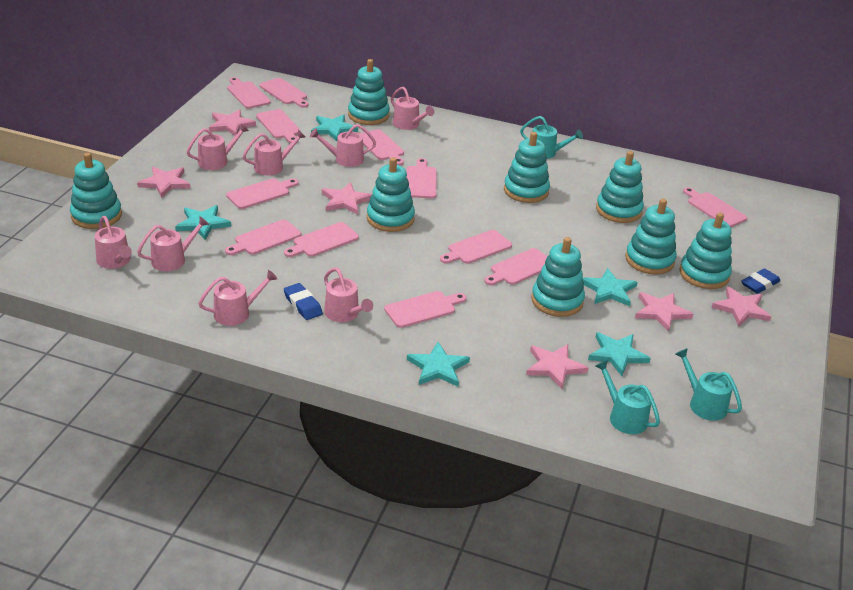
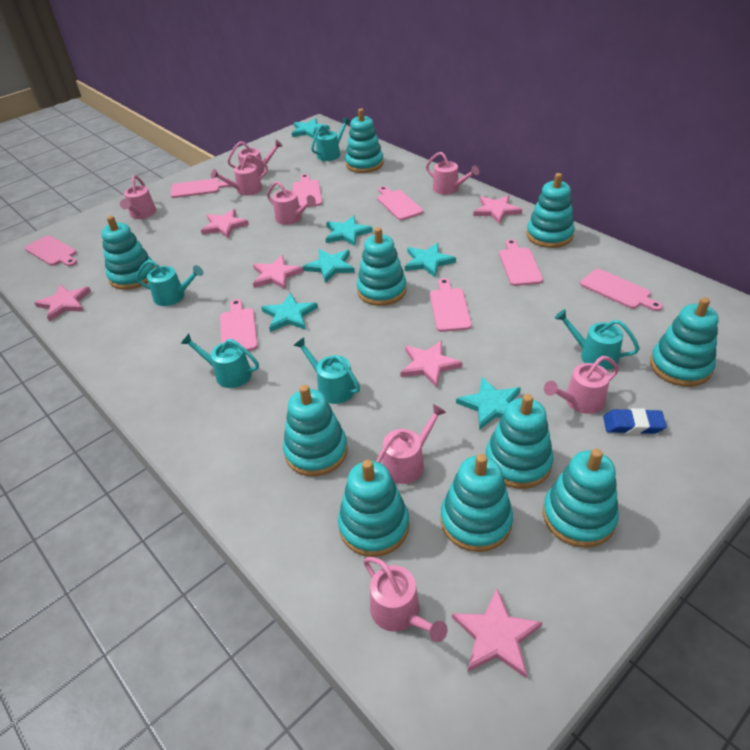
blue eraser: 2 -> 1
pink cutting board: 12 -> 8
turquoise stacking toy: 8 -> 10
turquoise star: 5 -> 6
turquoise watering can: 3 -> 5

